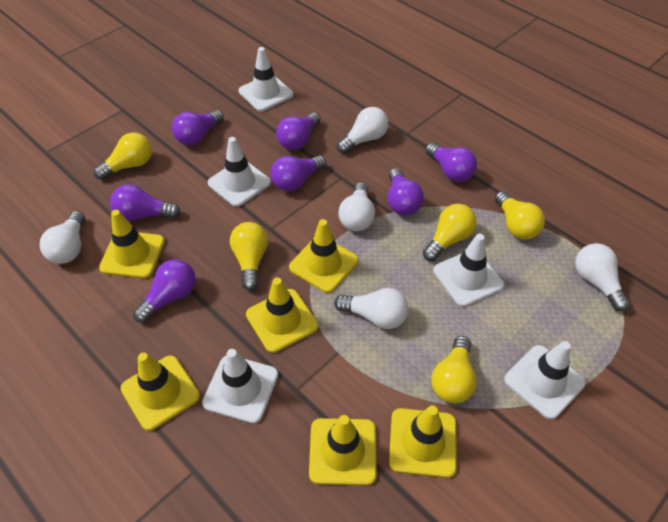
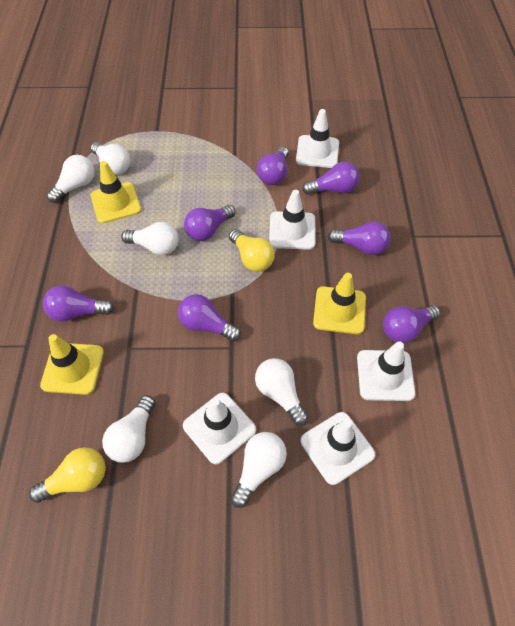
white light bulb: 5 -> 6
yellow light bulb: 5 -> 2
yellow traffic cone: 6 -> 3

